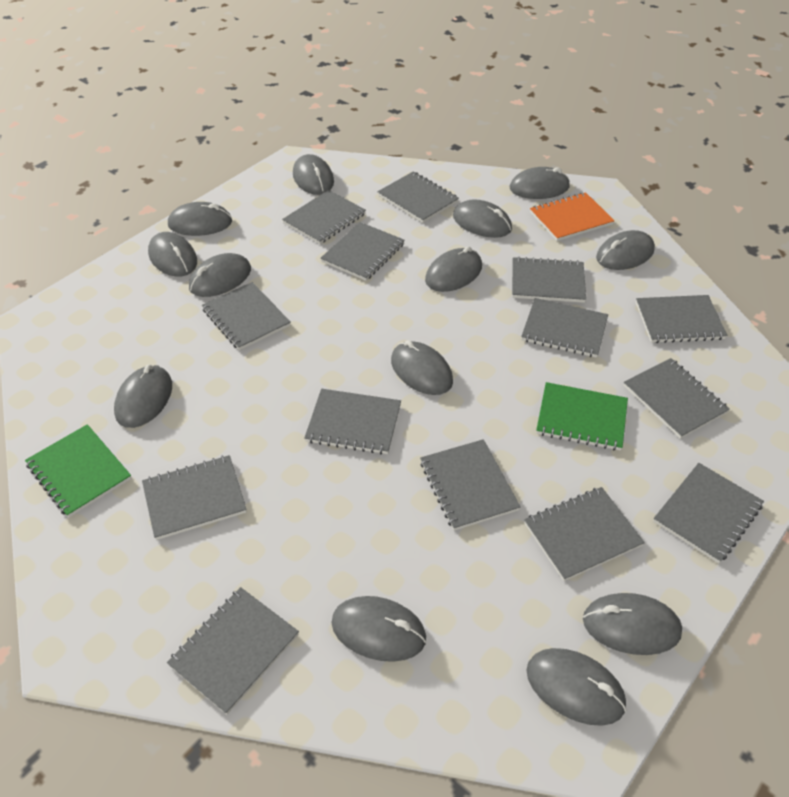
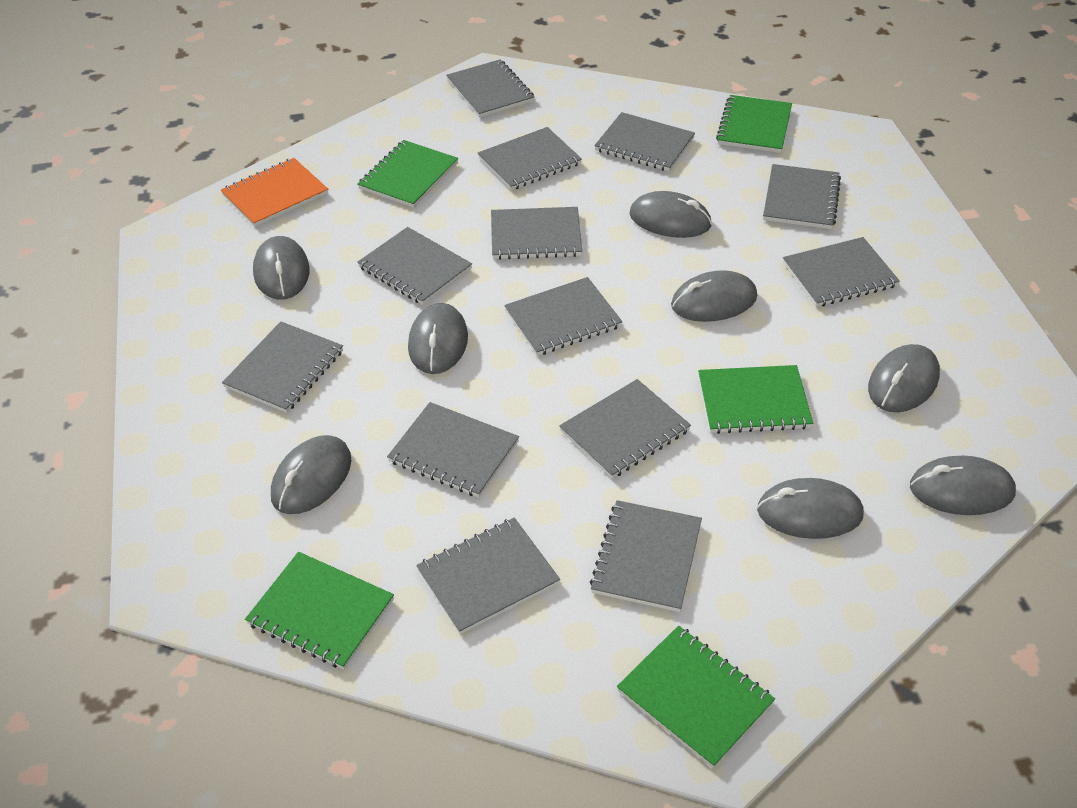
green notebook: 2 -> 5
grey mouse: 13 -> 8
grey notebook: 14 -> 13

